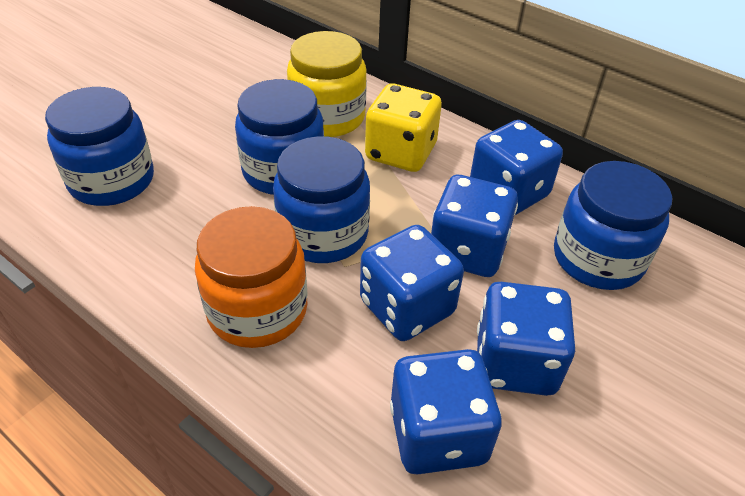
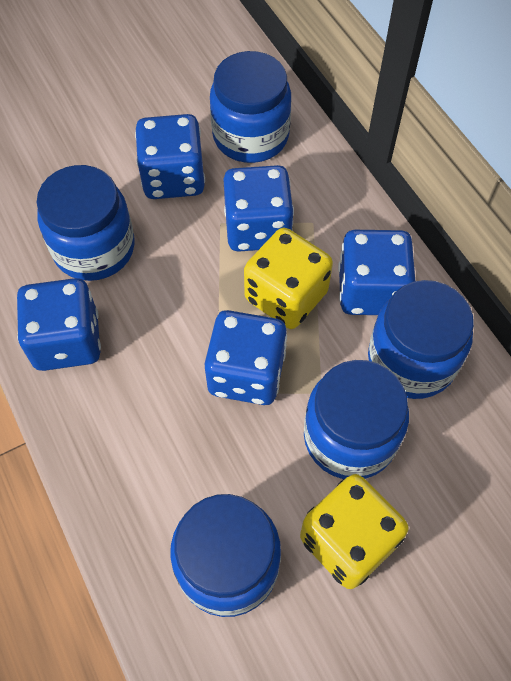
blue jar: 4 -> 5
orange jar: 1 -> 0
yellow dice: 1 -> 2
yellow jar: 1 -> 0

